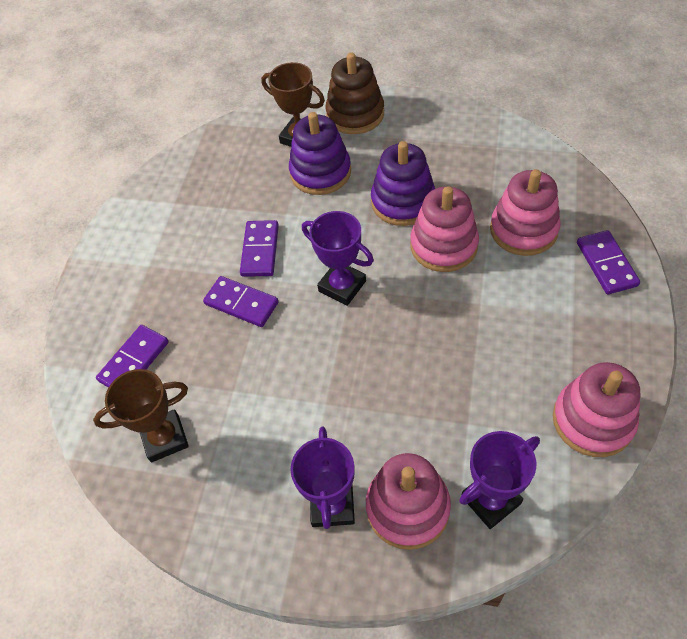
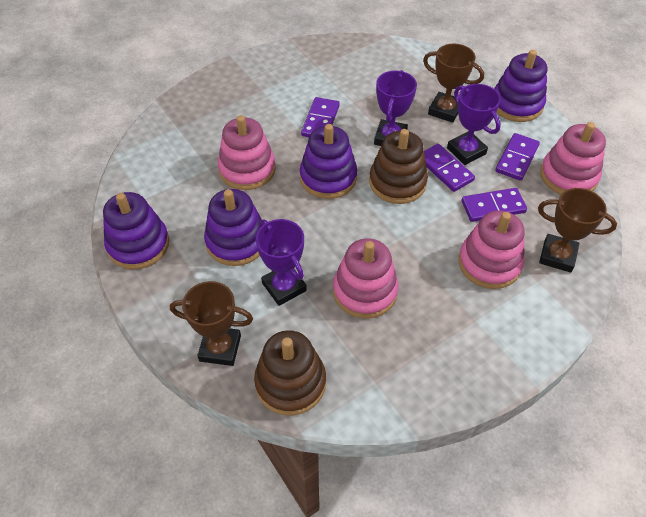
brown stacking toy: 1 -> 2
brown trophy: 2 -> 3
purple stacking toy: 2 -> 4

